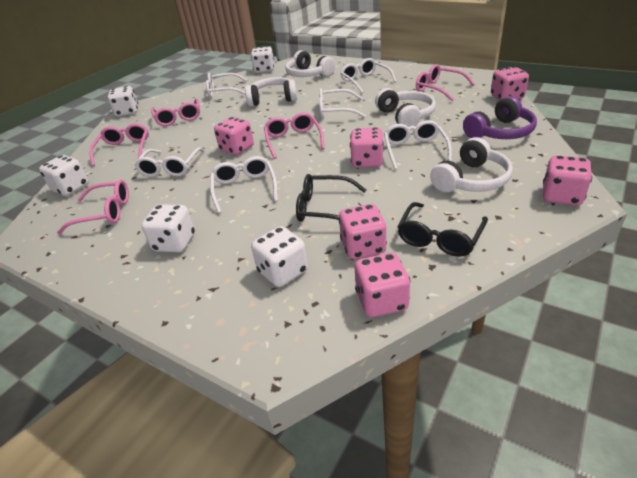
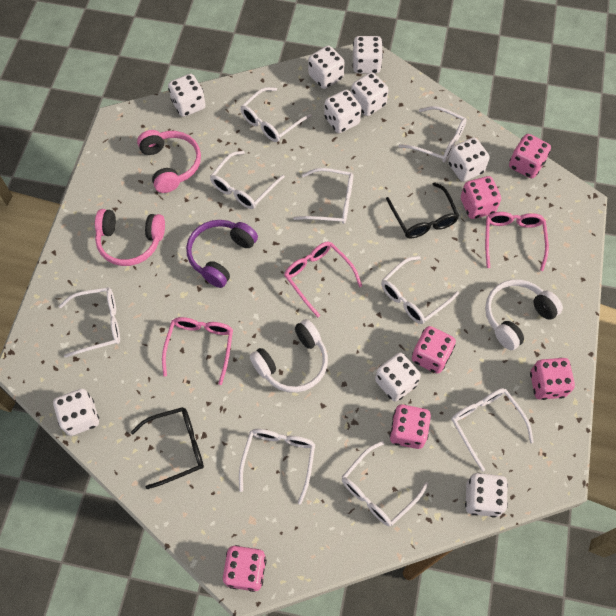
pink glasses: 5 -> 3
pink headphones: 0 -> 2
white dice: 5 -> 9
white glasses: 6 -> 9
white headphones: 4 -> 2

